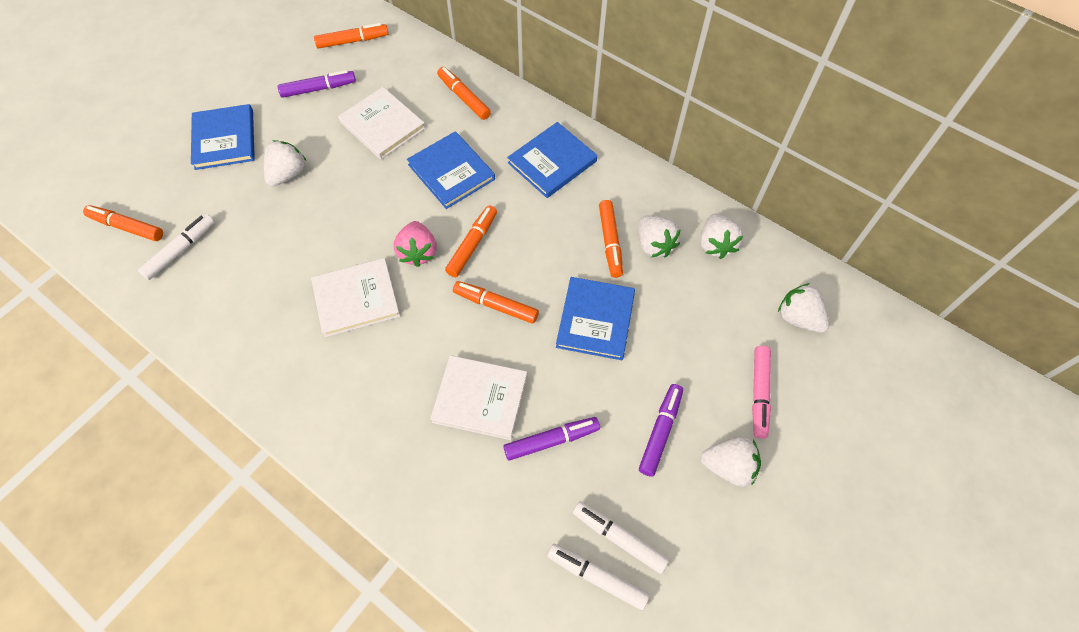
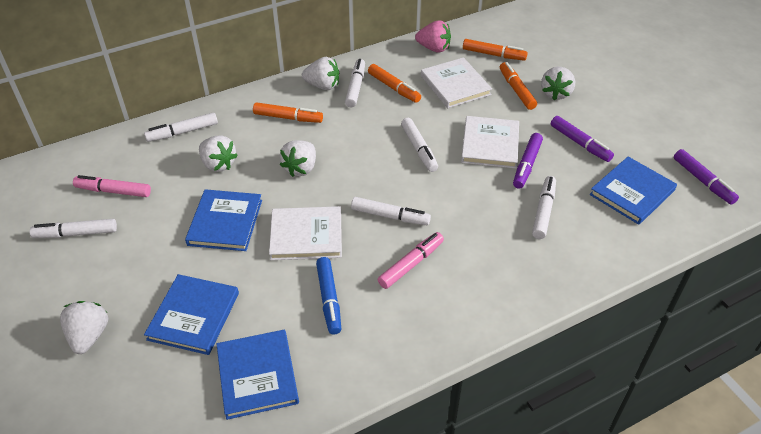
blue marker: 0 -> 1
orange marker: 6 -> 4
pink marker: 1 -> 2
white marker: 3 -> 6

